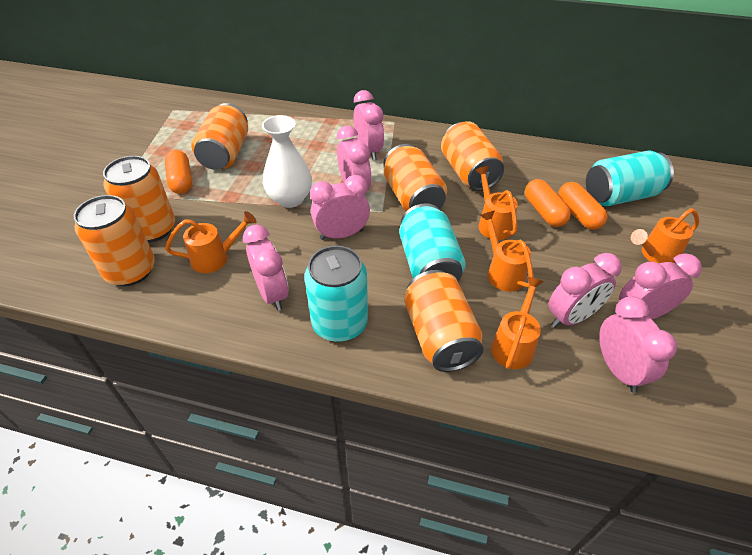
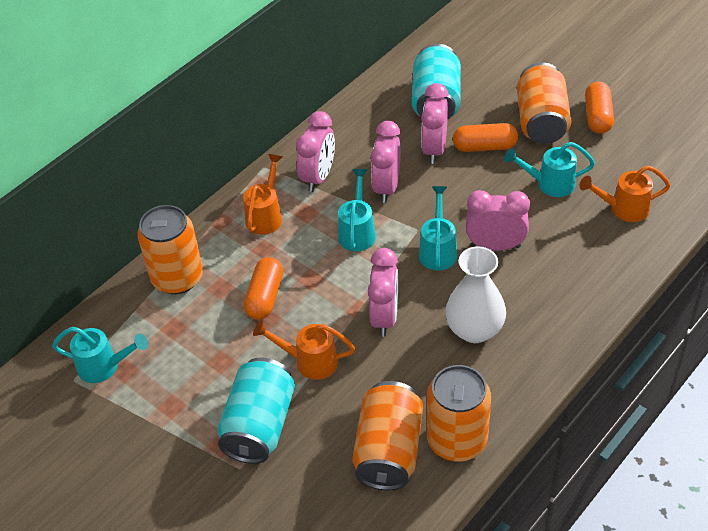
orange can: 6 -> 4
orange watering can: 5 -> 3
pink clock: 7 -> 5
turquoise can: 3 -> 2
turquoise watering can: 0 -> 4

